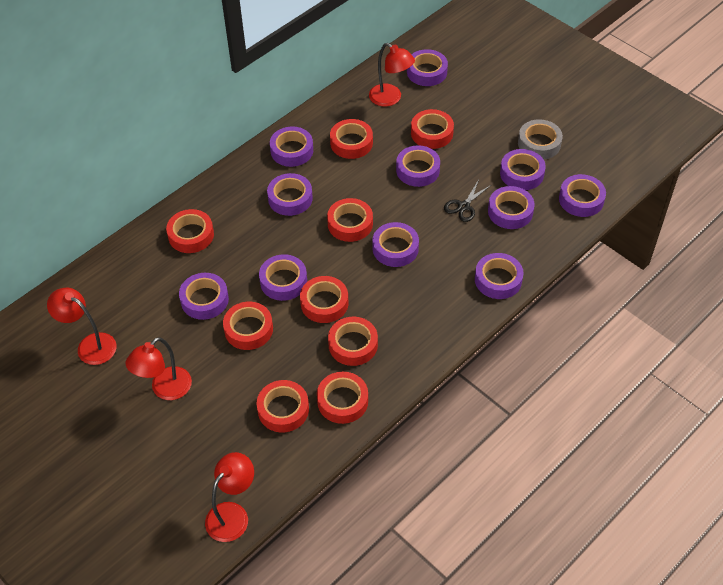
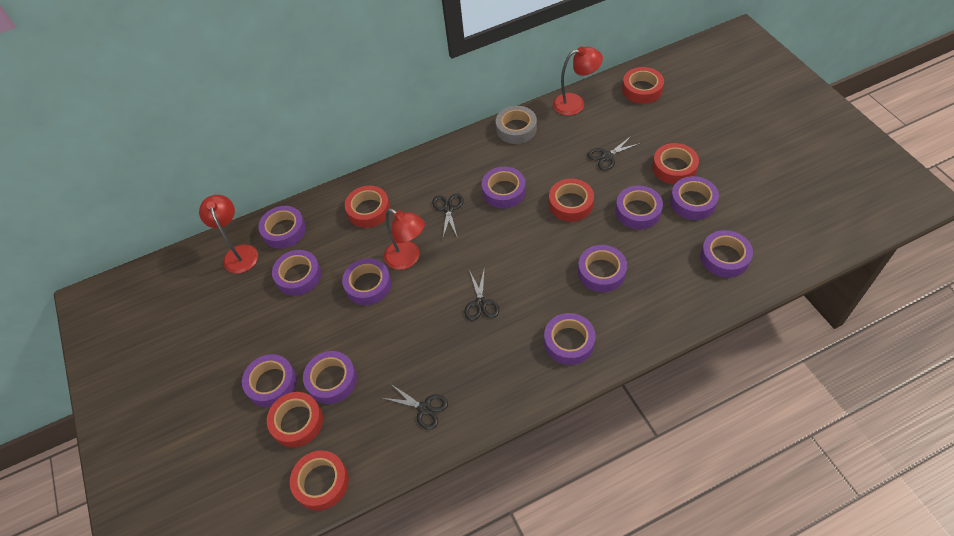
black scissors: 1 -> 4
red lamp: 4 -> 3
red tape: 9 -> 6

